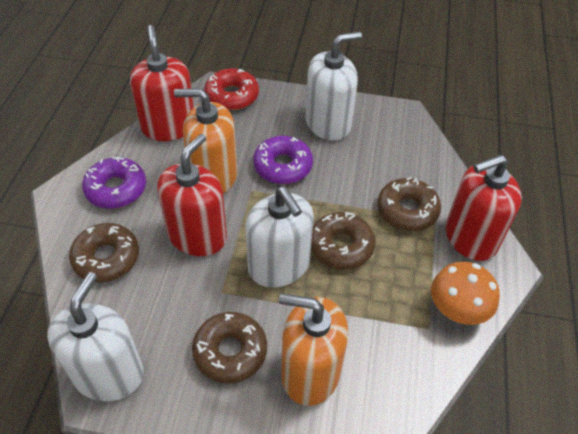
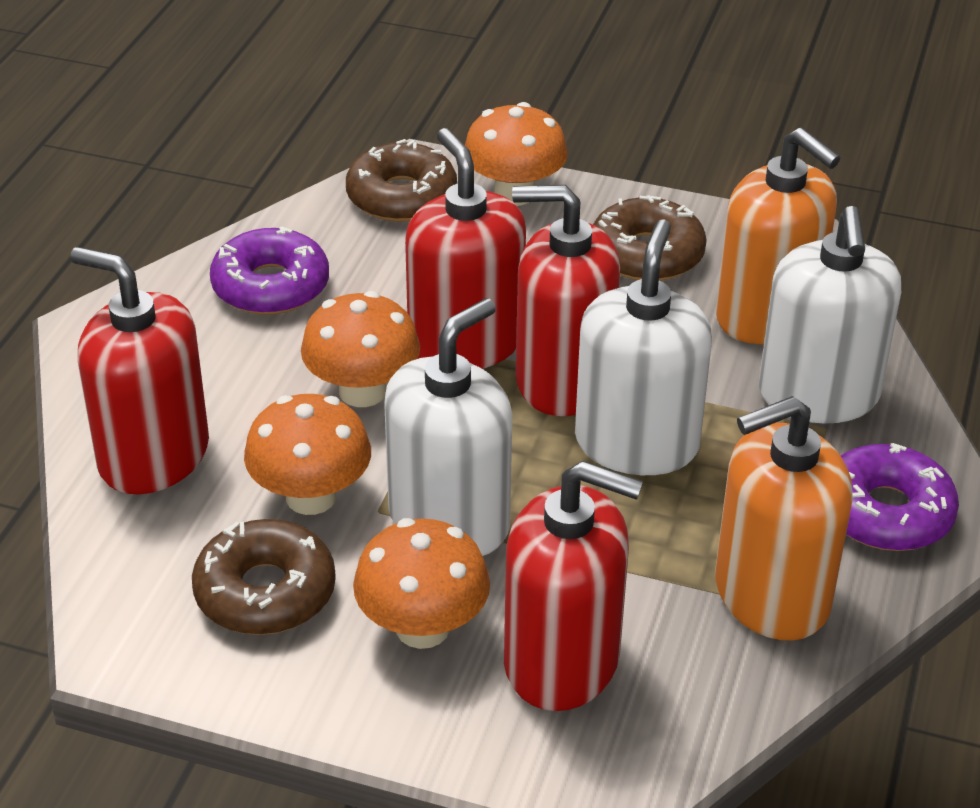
brown donut: 4 -> 3
orange mushroom: 1 -> 4
red donut: 1 -> 0
red soap dispenser: 3 -> 4

